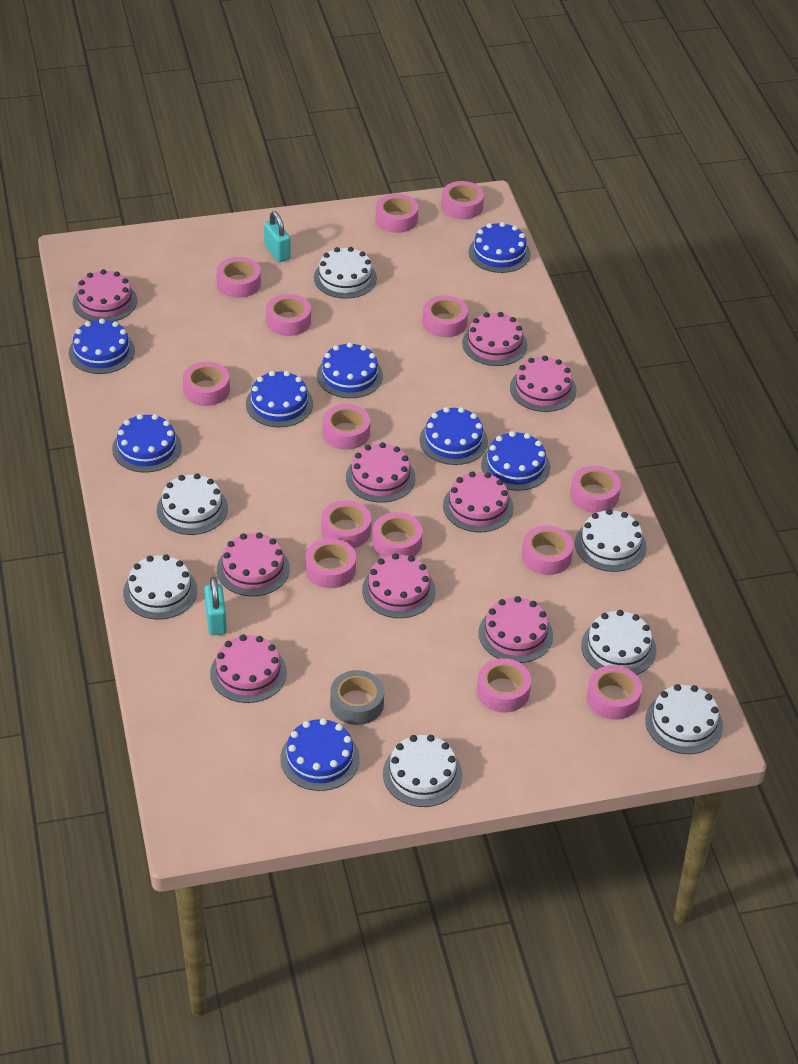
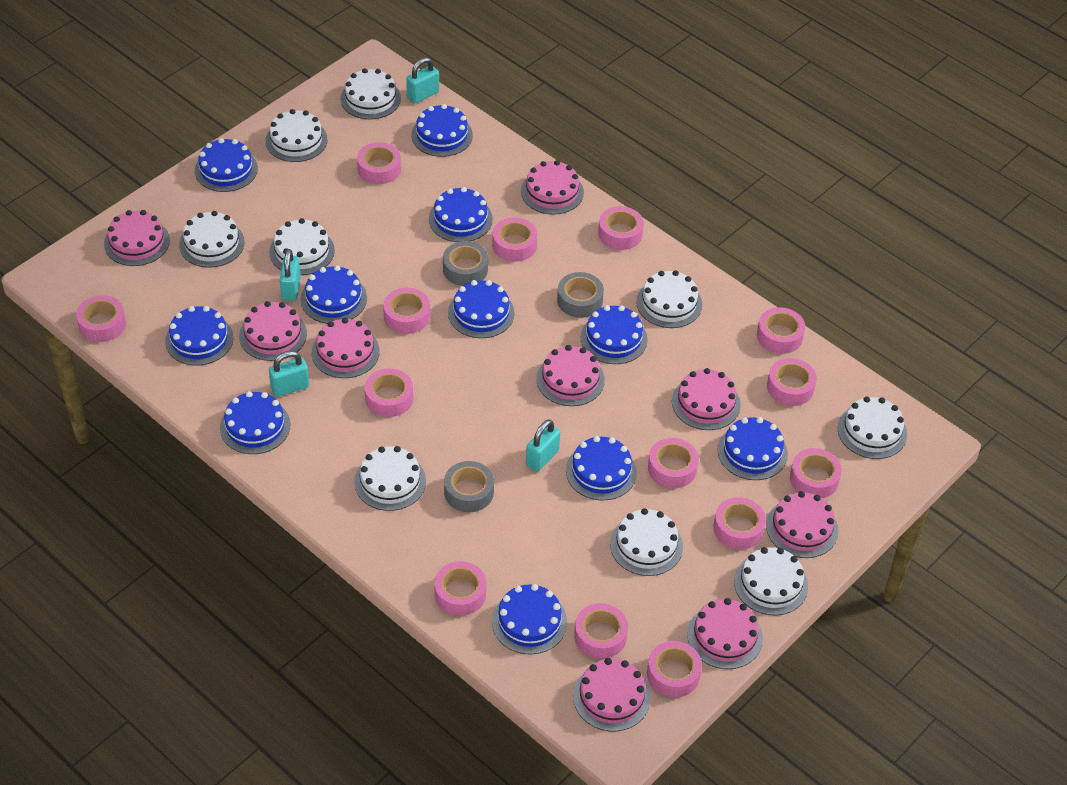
blue cake: 8 -> 11
grey tape: 1 -> 3
turquoise padlock: 2 -> 4
white cake: 7 -> 9

